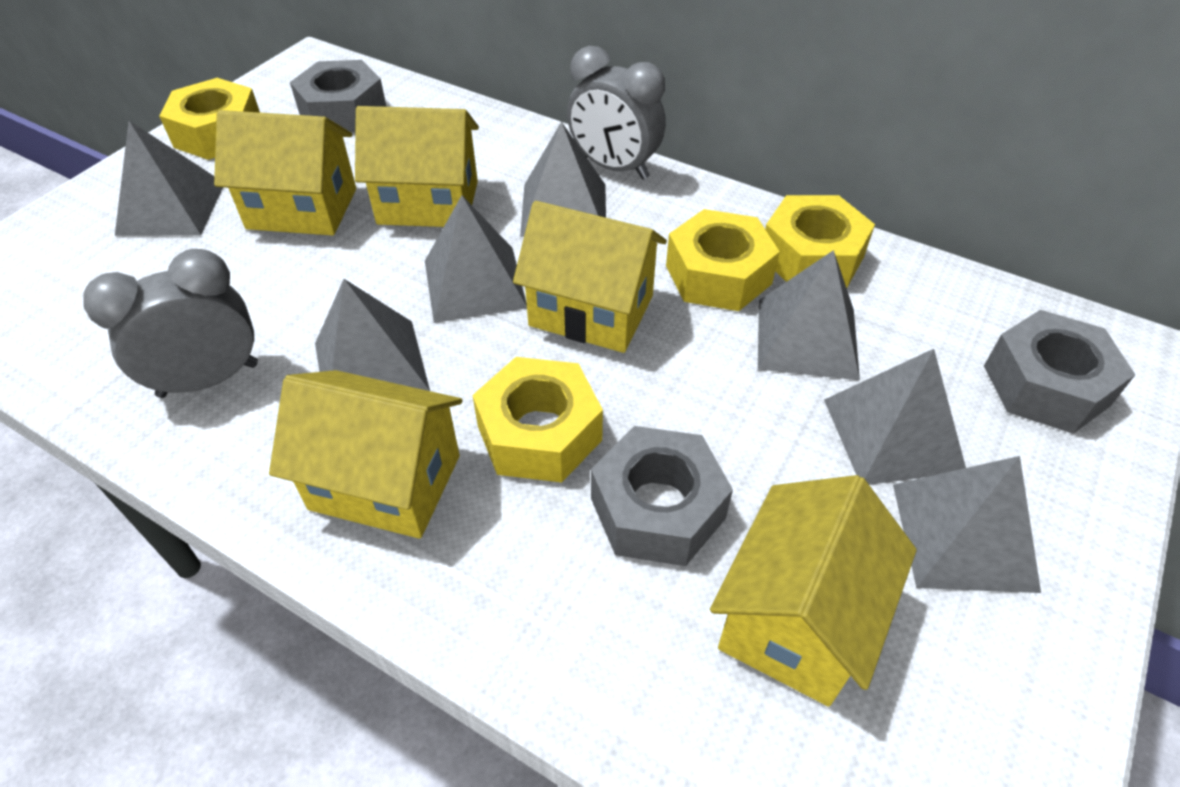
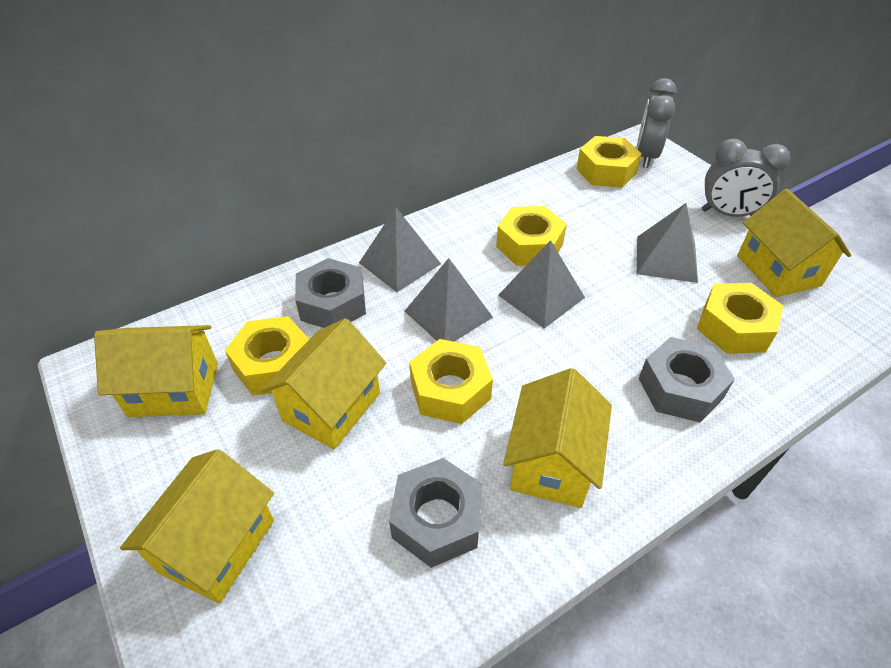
grey pyramid: 7 -> 4
yellow nut: 4 -> 5

